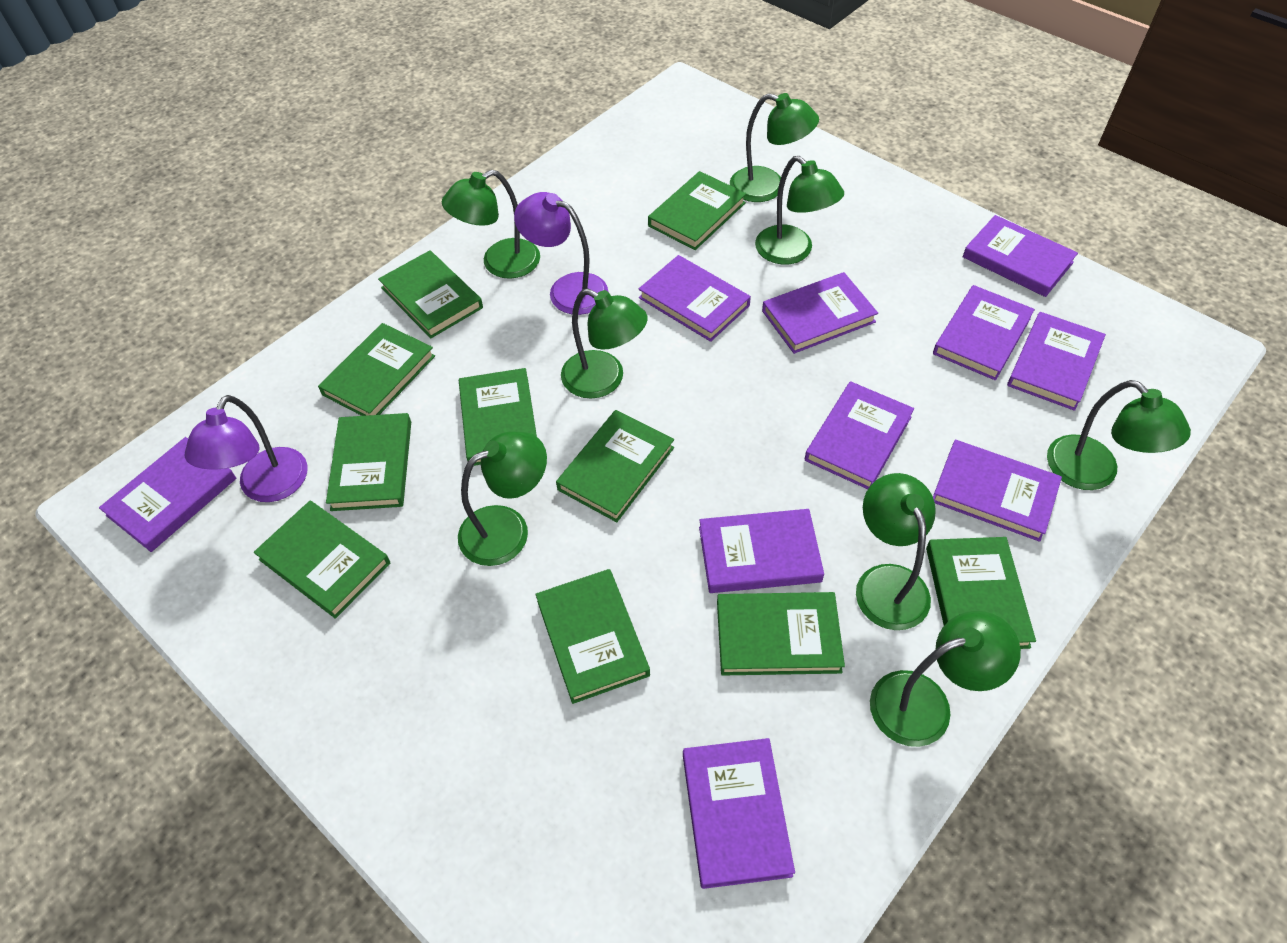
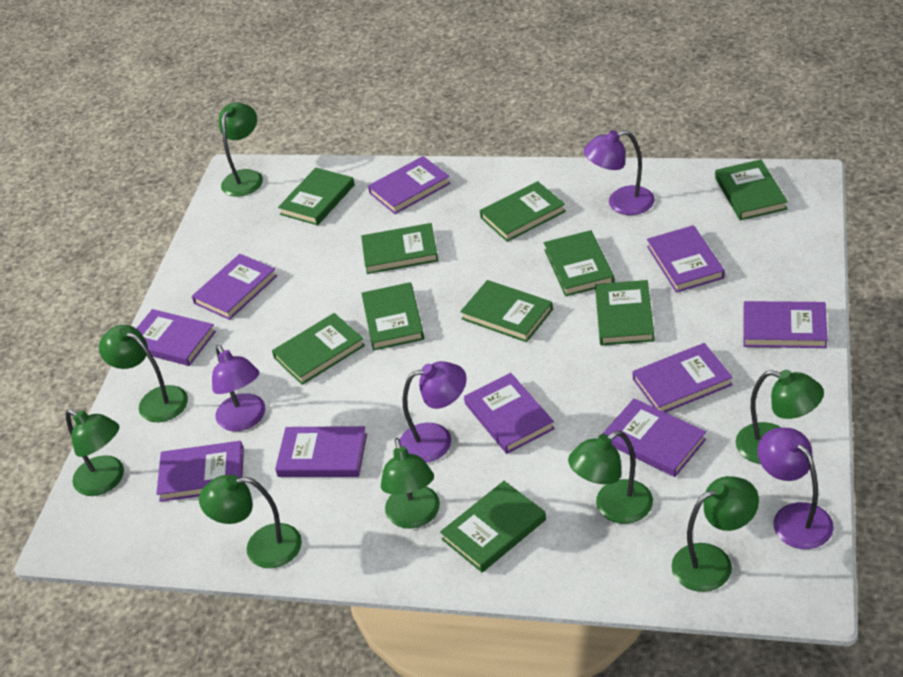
purple lamp: 2 -> 4

